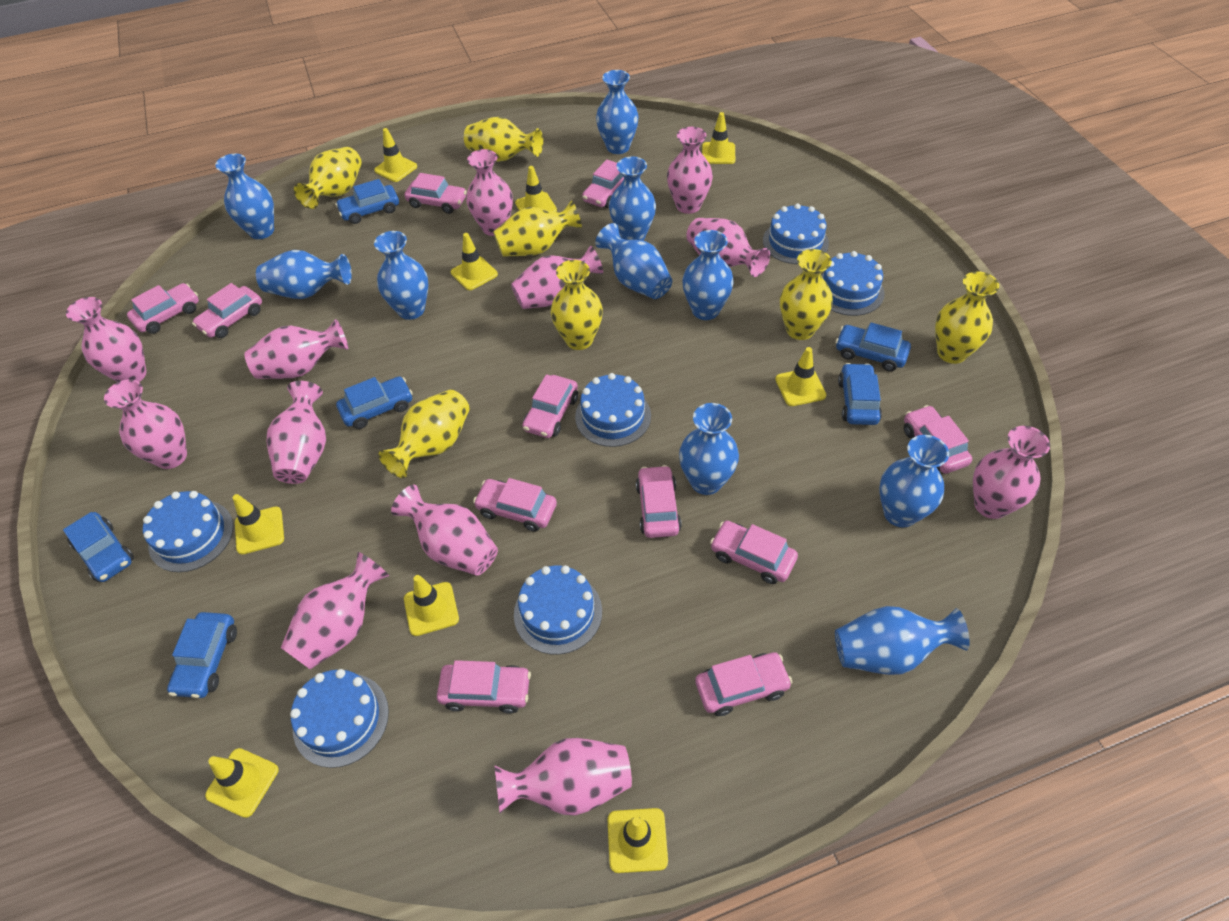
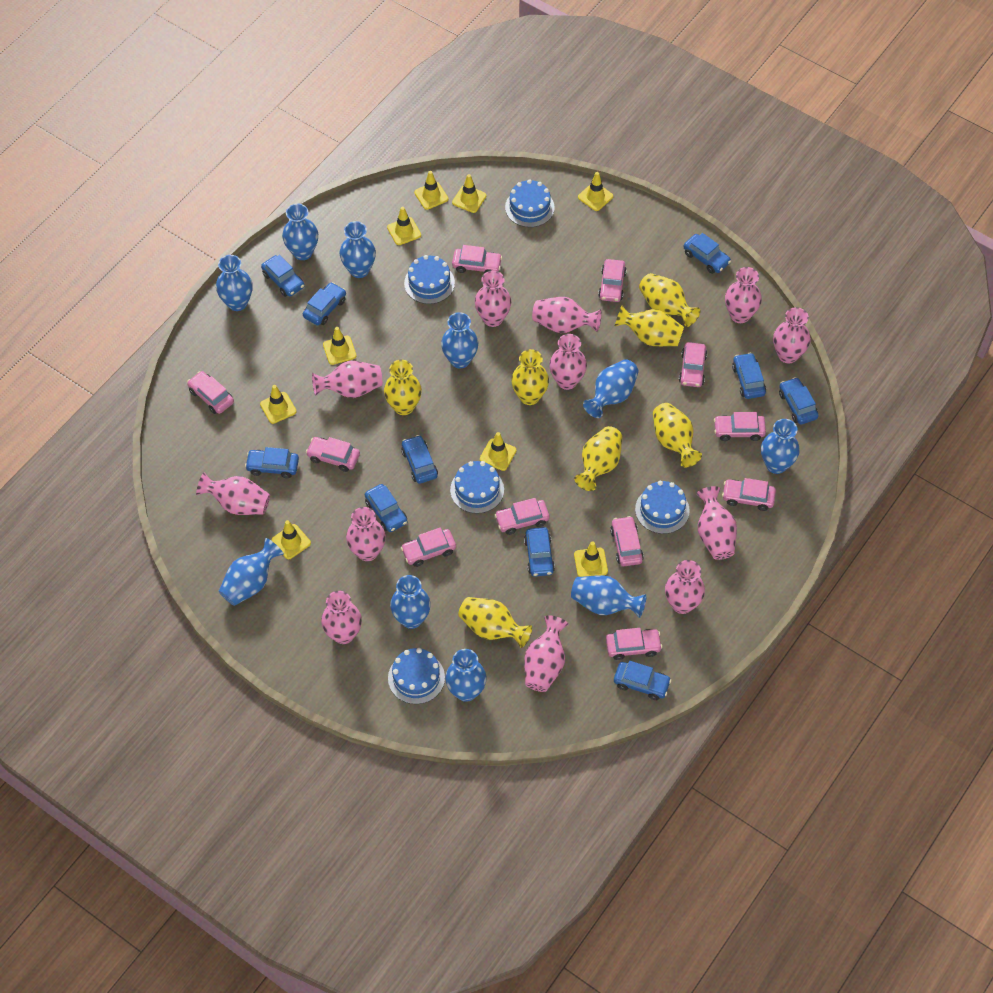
blue cake: 6 -> 5
blue car: 6 -> 10

